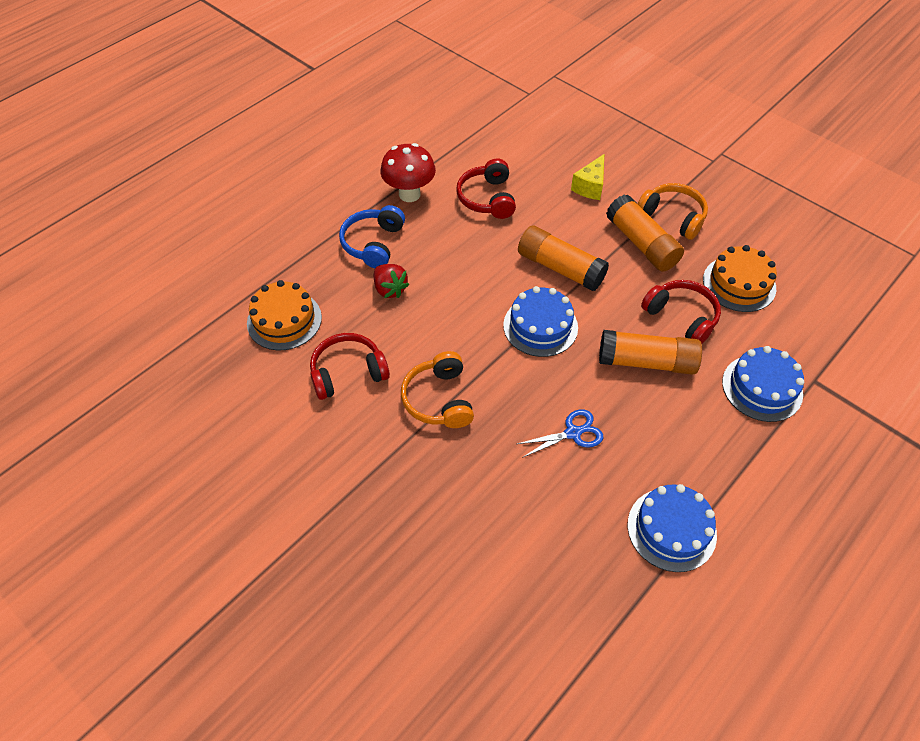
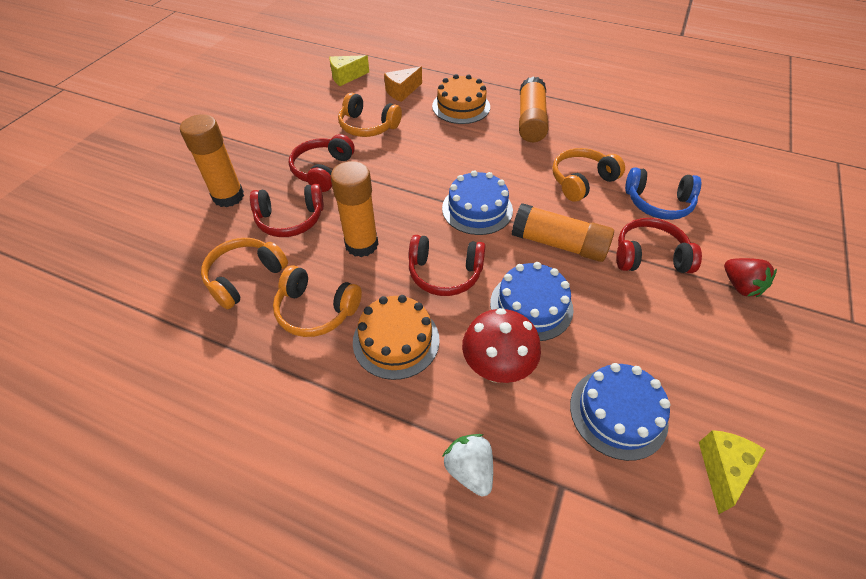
blue scissors: 1 -> 0
orange cheese: 0 -> 1
orange glue stick: 3 -> 4
orange headphones: 2 -> 4
red headphones: 3 -> 4
white strawberry: 0 -> 1
yellow cheese: 1 -> 2

